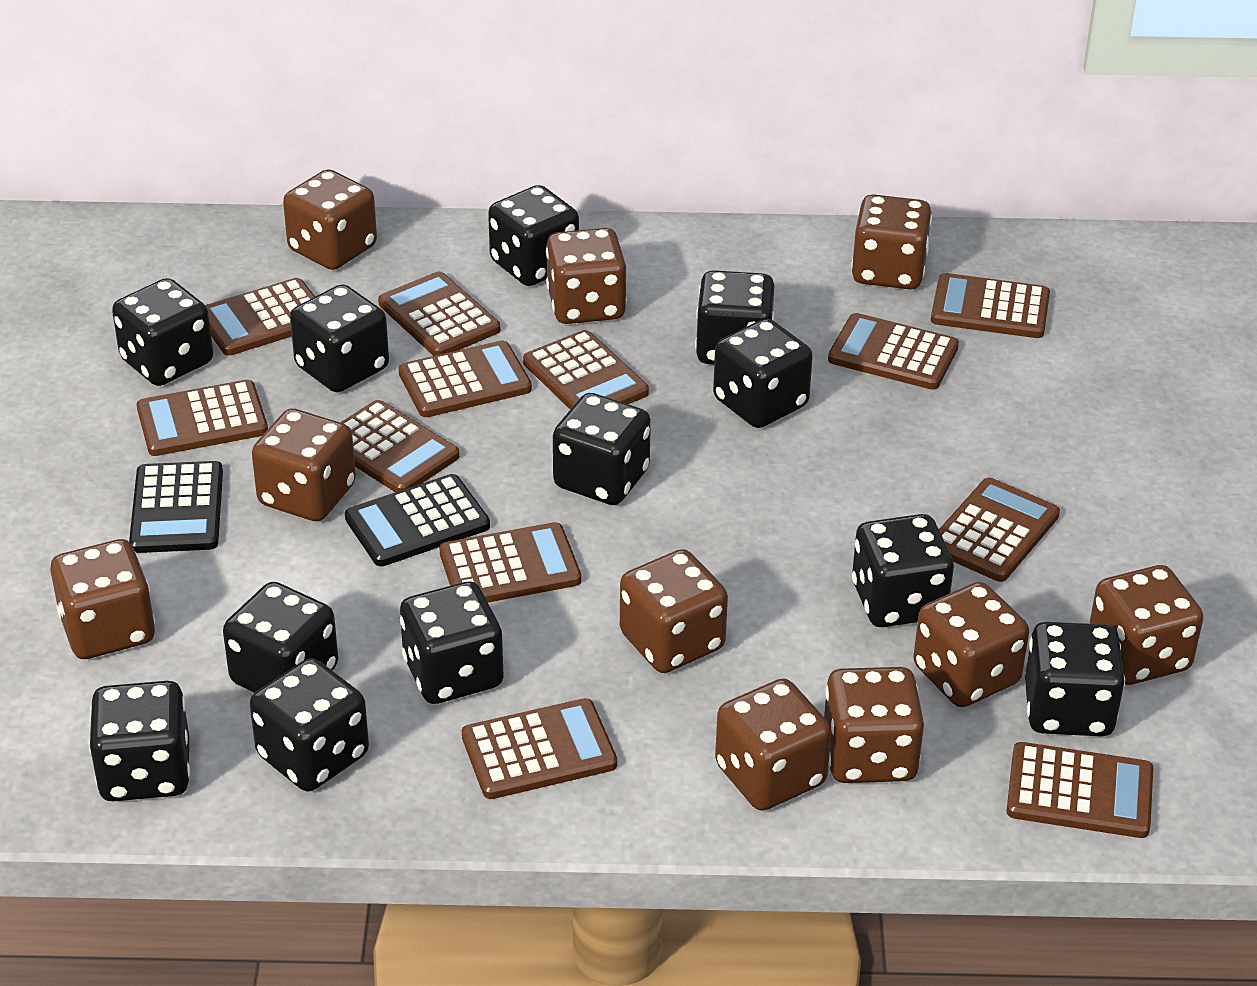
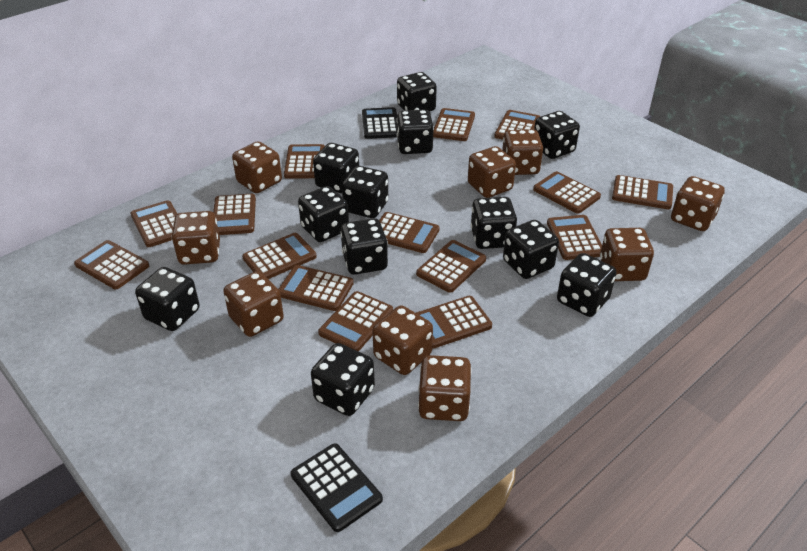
brown calculator: 12 -> 15
brown dice: 10 -> 9

